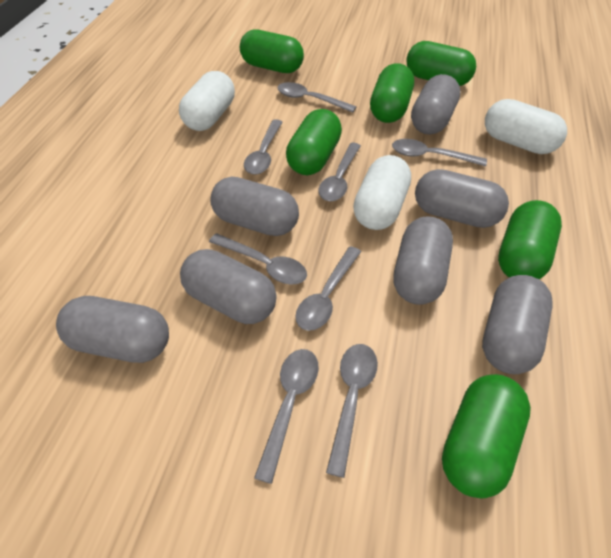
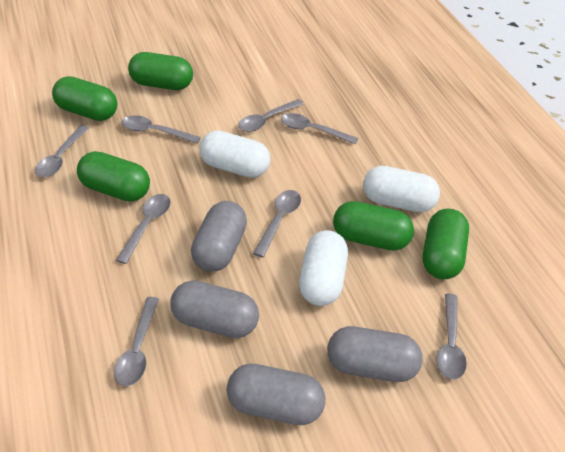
green capsule: 6 -> 5
grey capsule: 7 -> 4

